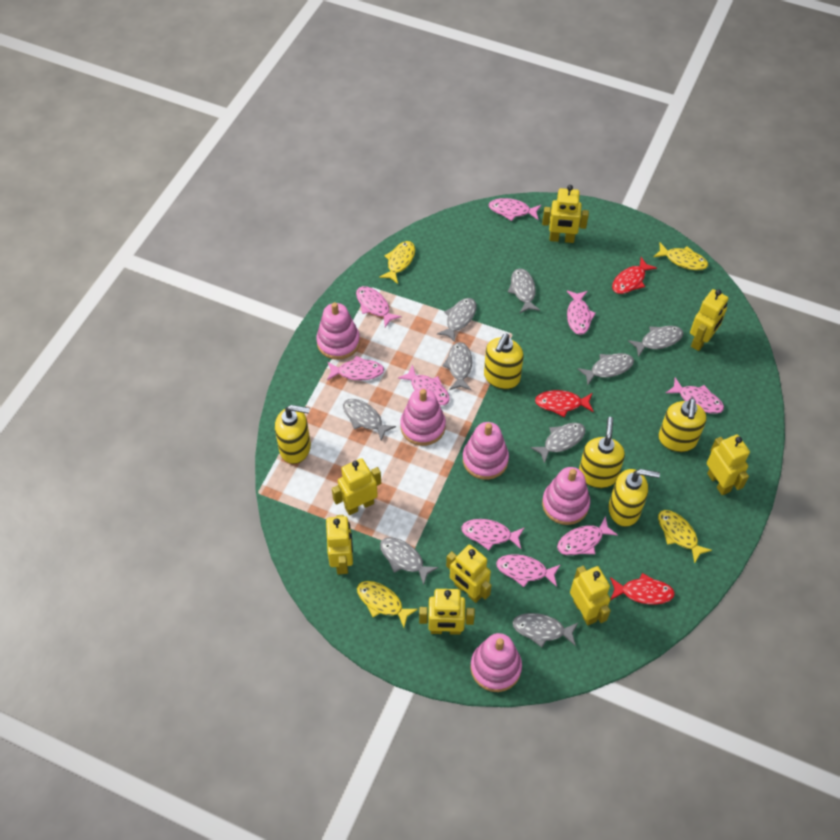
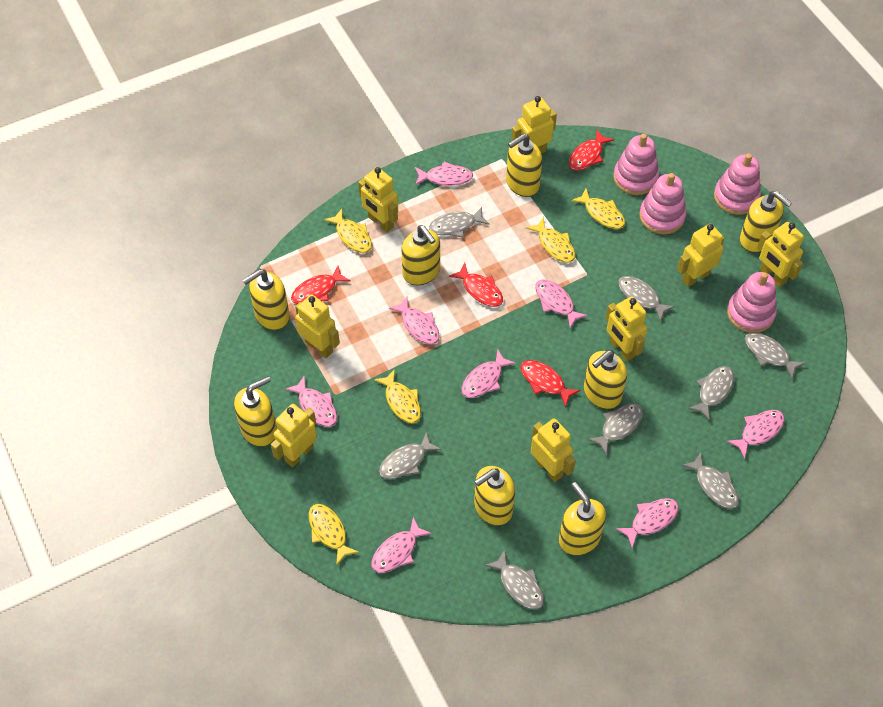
grey fish: 9 -> 8
pink fish: 9 -> 8
pink stacking toy: 5 -> 4
red fish: 3 -> 4
yellow fish: 4 -> 5
yellow soap dispenser: 5 -> 8

